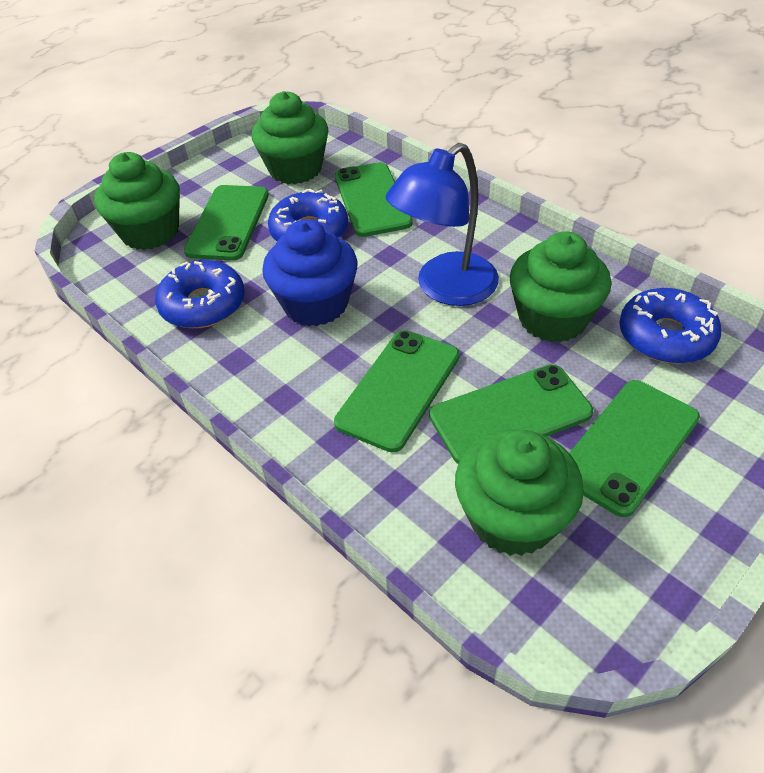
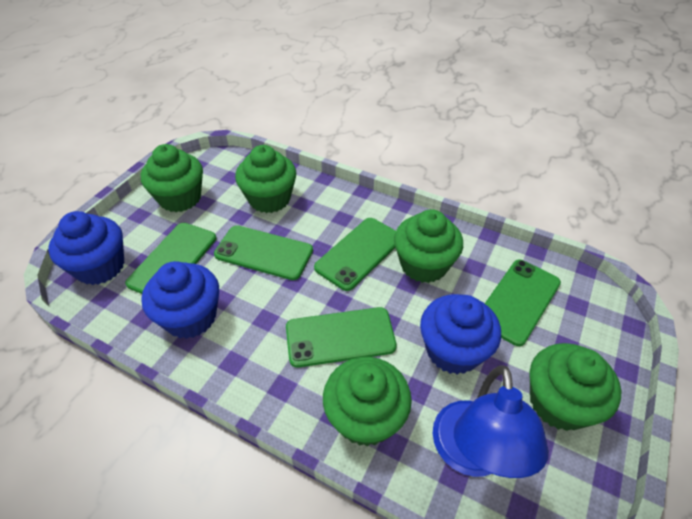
blue cupcake: 1 -> 3
blue donut: 3 -> 0
green cupcake: 4 -> 5

